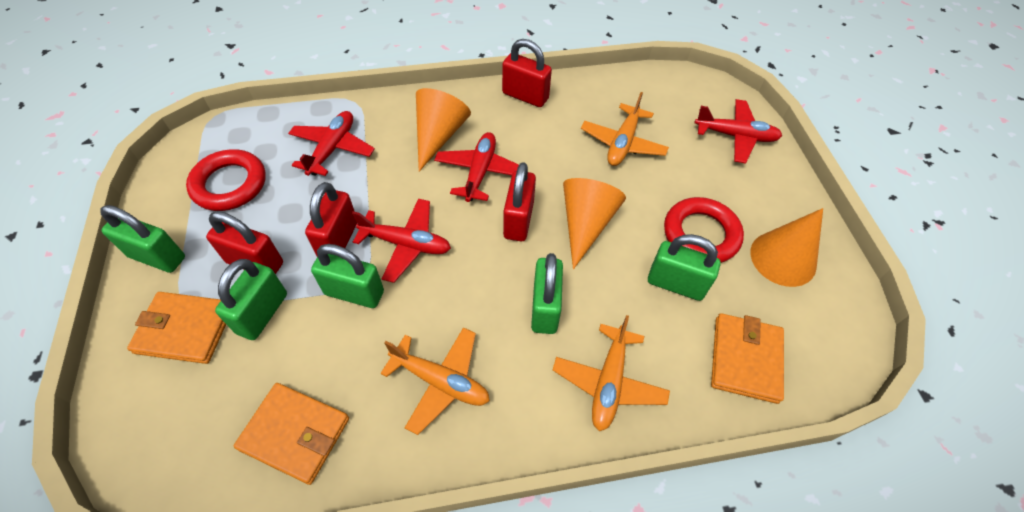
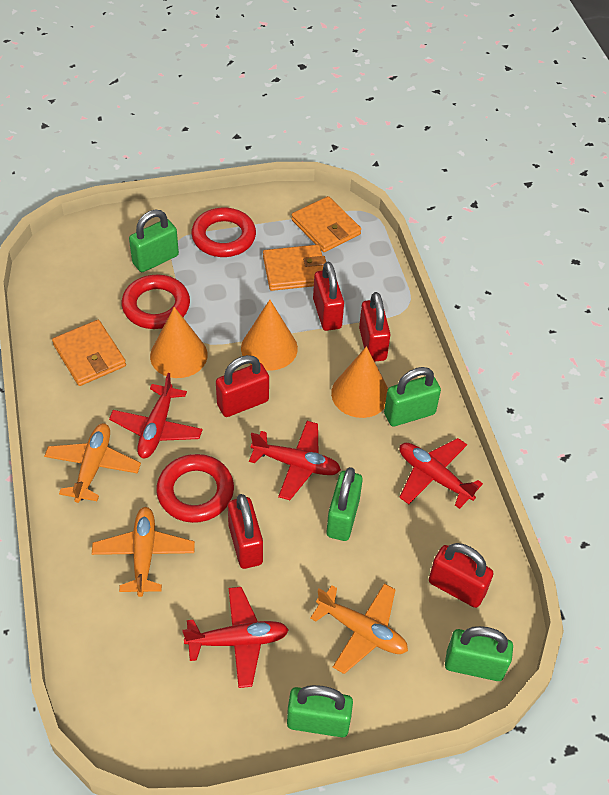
red padlock: 4 -> 5
red ring: 2 -> 3

